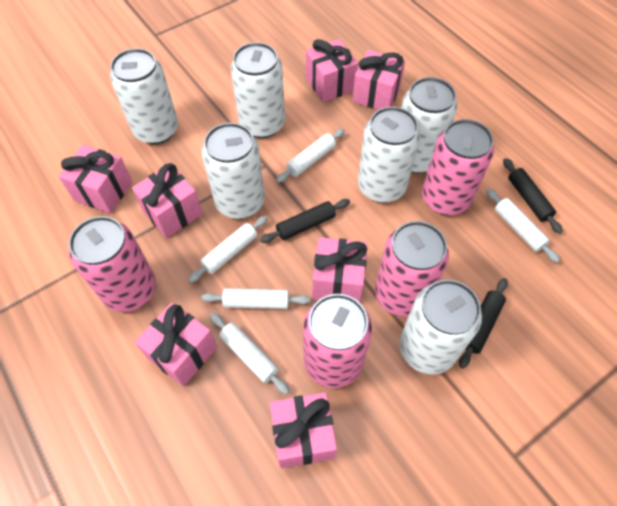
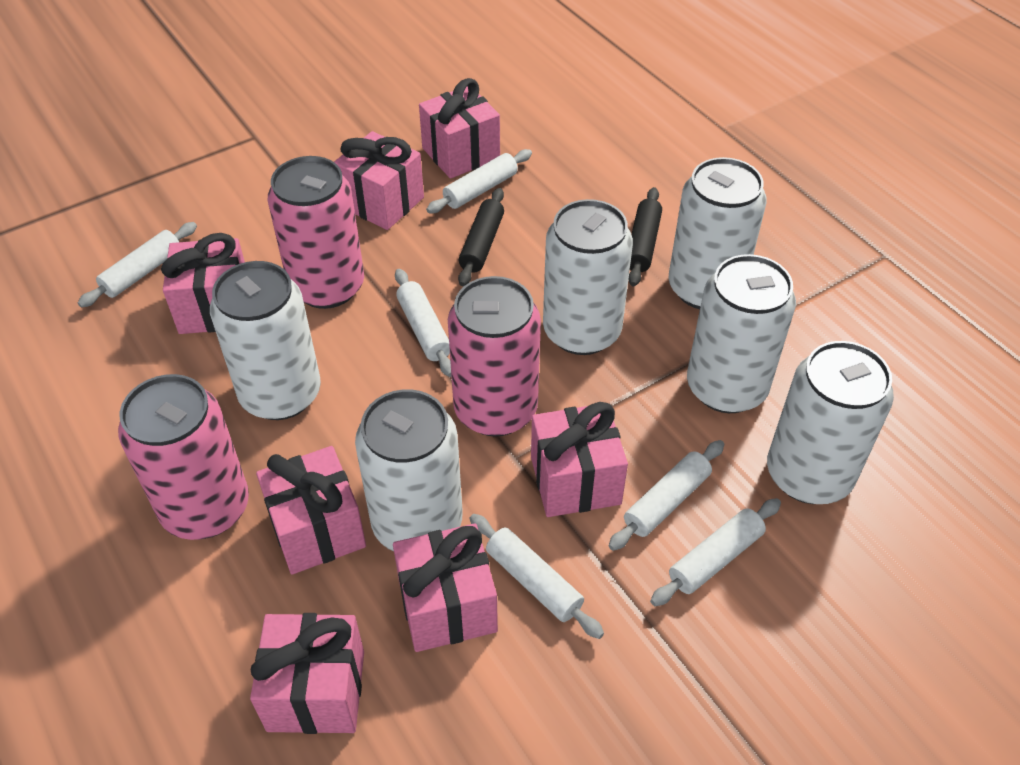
black rolling pin: 3 -> 2
pink can: 4 -> 3
white rolling pin: 5 -> 6

